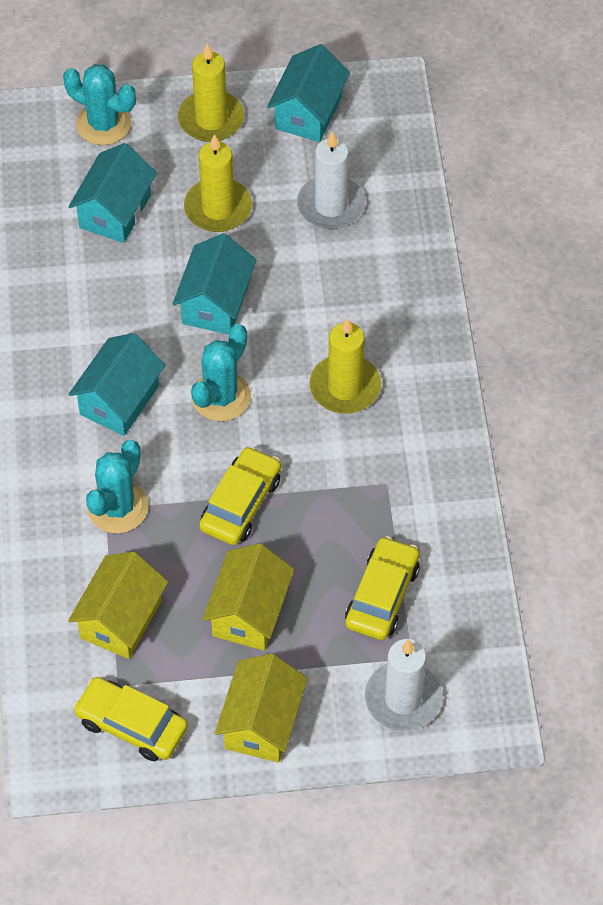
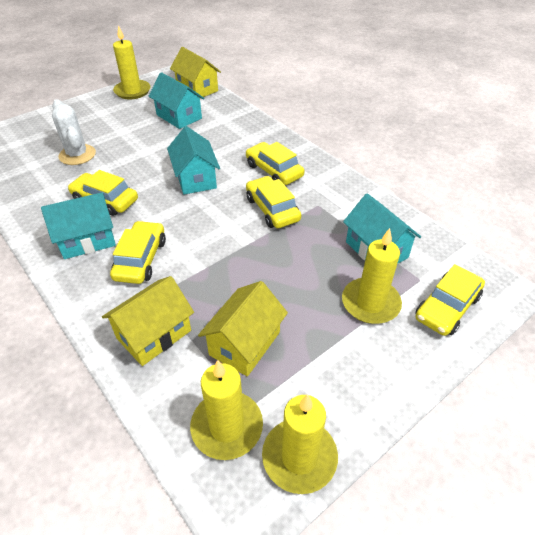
turquoise cactus: 3 -> 0
white cactus: 0 -> 1
white candle: 2 -> 0
yellow candle: 3 -> 4
yellow car: 3 -> 5

